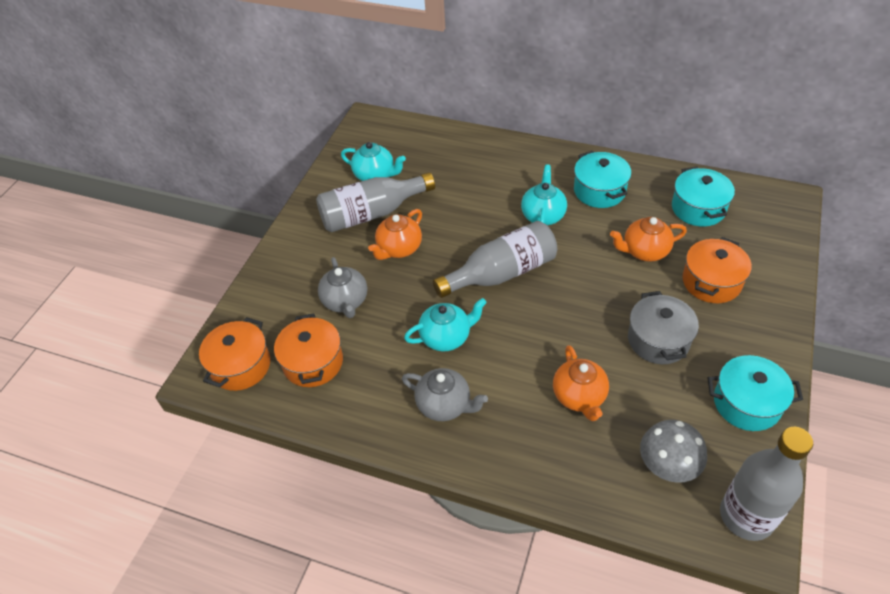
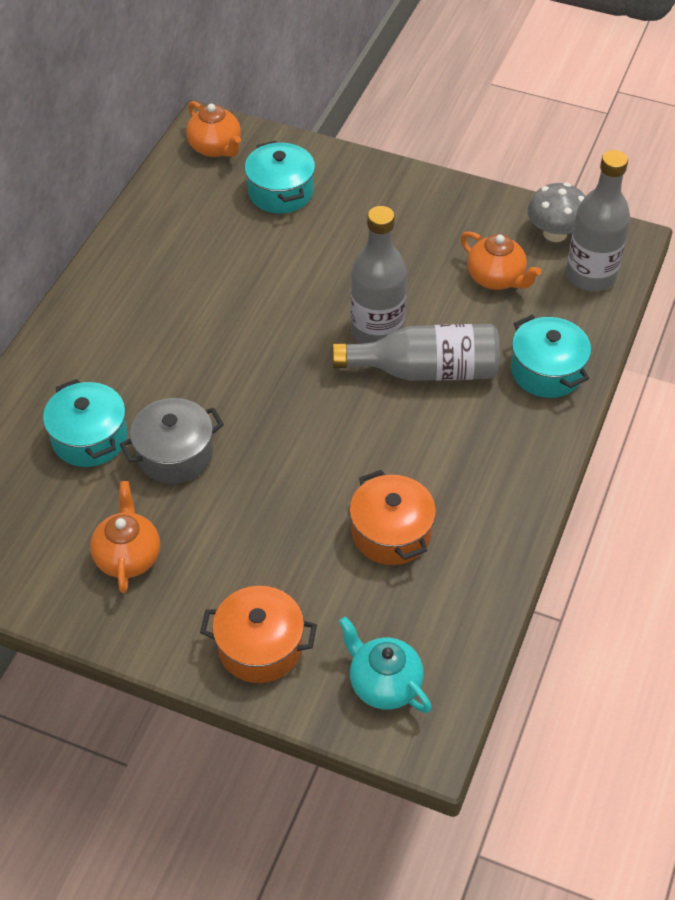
grey teapot: 2 -> 0
orange pot: 3 -> 2
turquoise teapot: 3 -> 1

